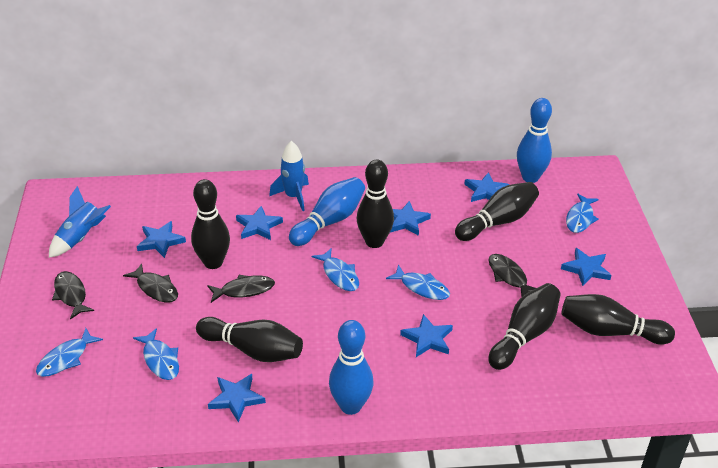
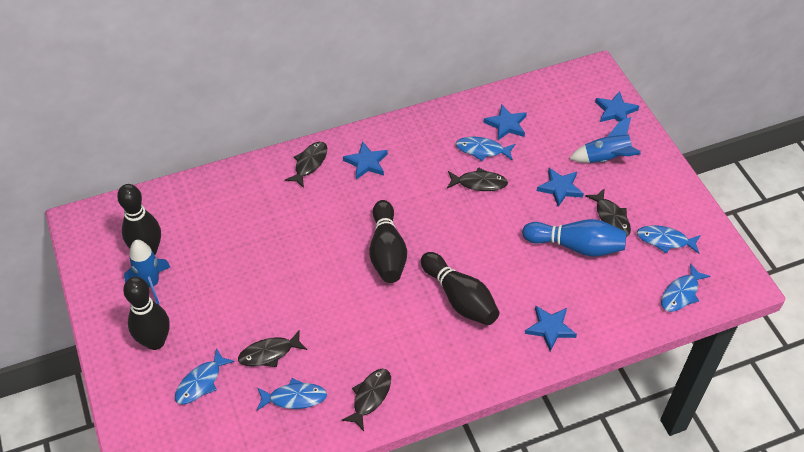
black bowling pin: 6 -> 4
black fish: 4 -> 5
blue bowling pin: 3 -> 1
blue star: 7 -> 5

